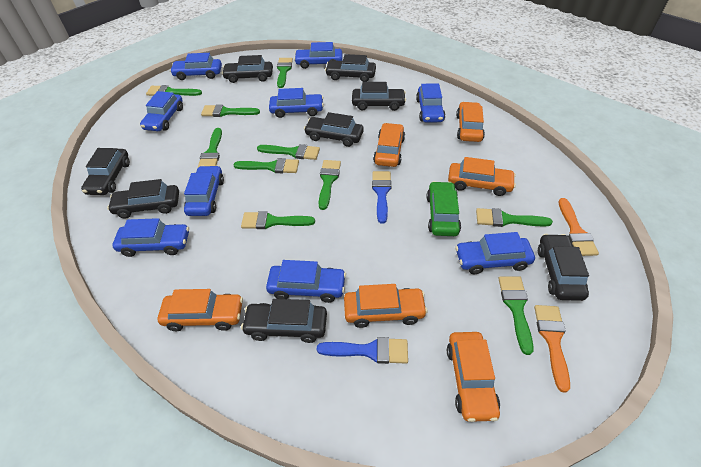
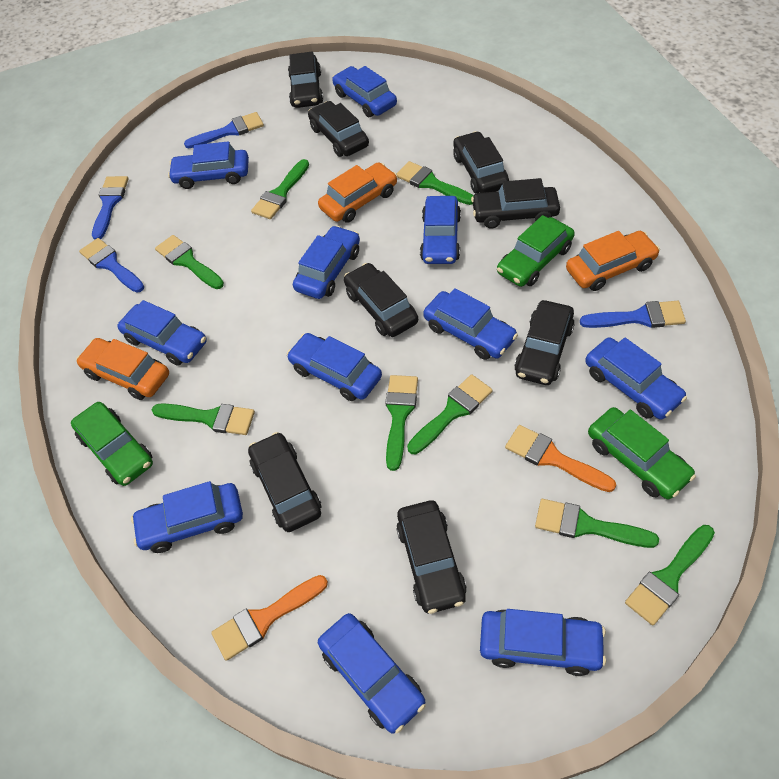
blue brush: 2 -> 4
blue car: 9 -> 11
green brush: 10 -> 8
green car: 1 -> 3
orange car: 6 -> 3

